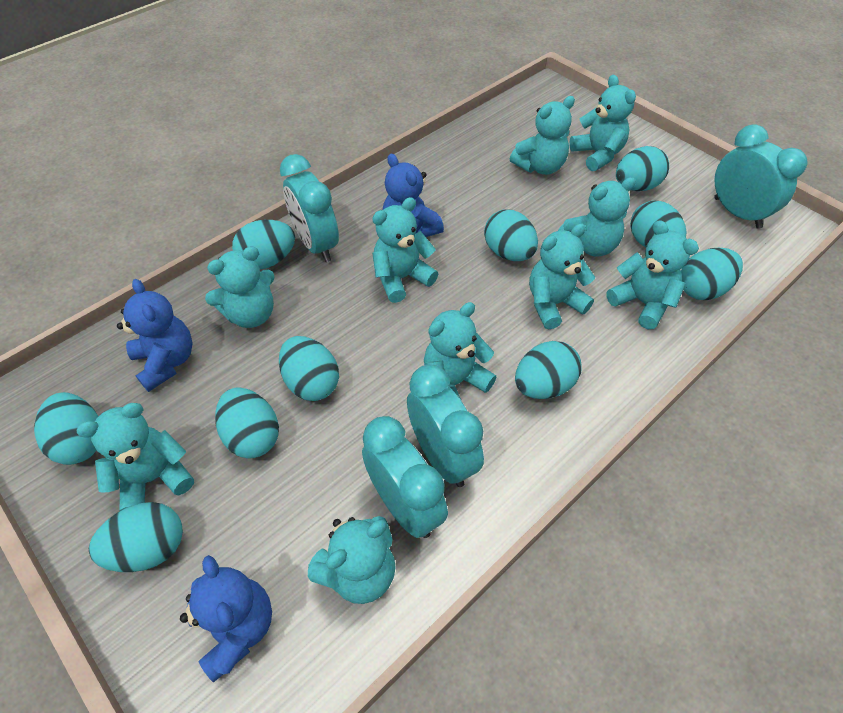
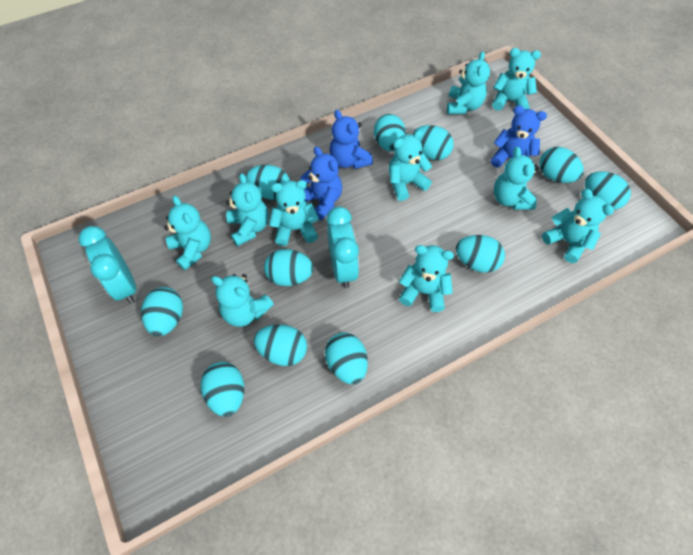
turquoise clock: 4 -> 2
turquoise egg: 10 -> 11

